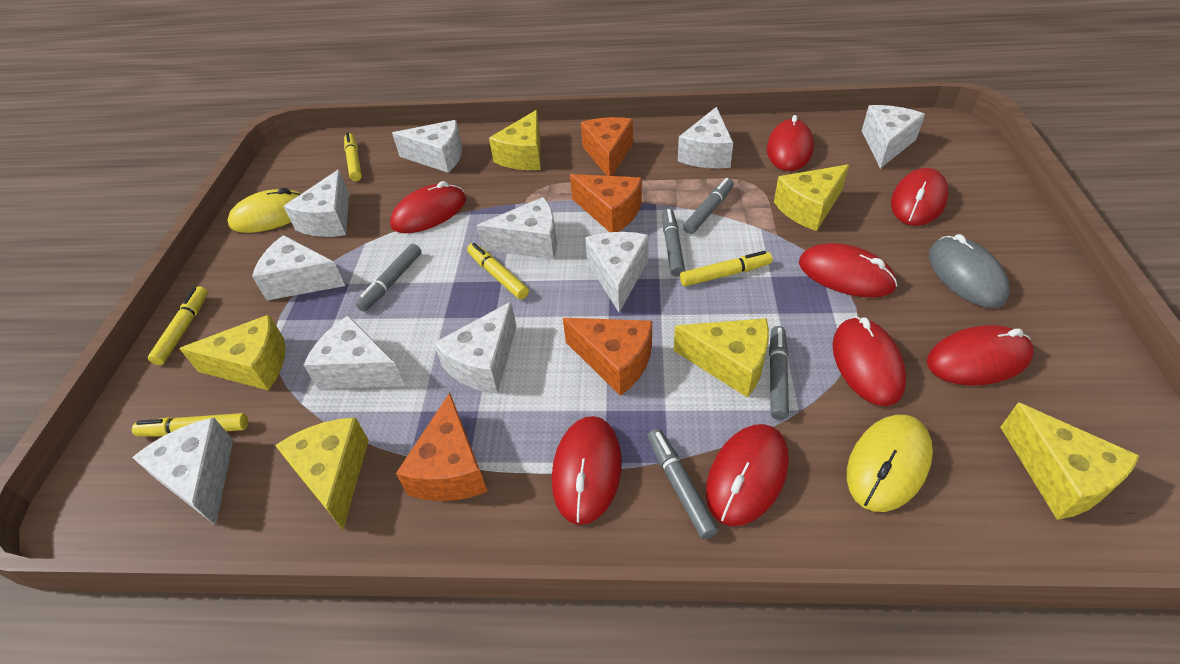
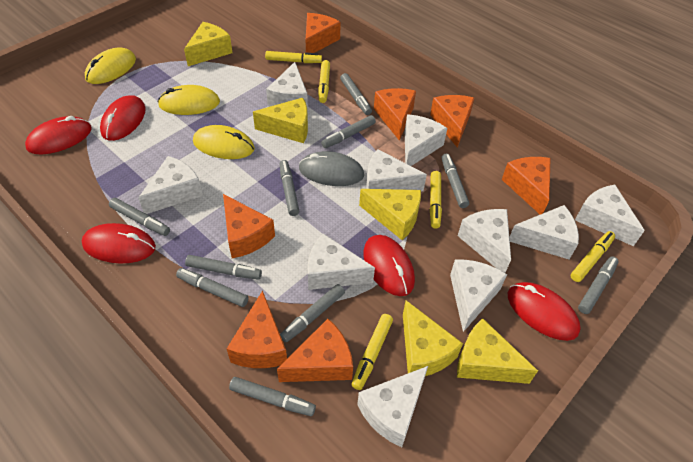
grey marker: 5 -> 10
orange cheese: 4 -> 7
red mouse: 8 -> 5
yellow cheese: 6 -> 5
yellow mouse: 2 -> 3

